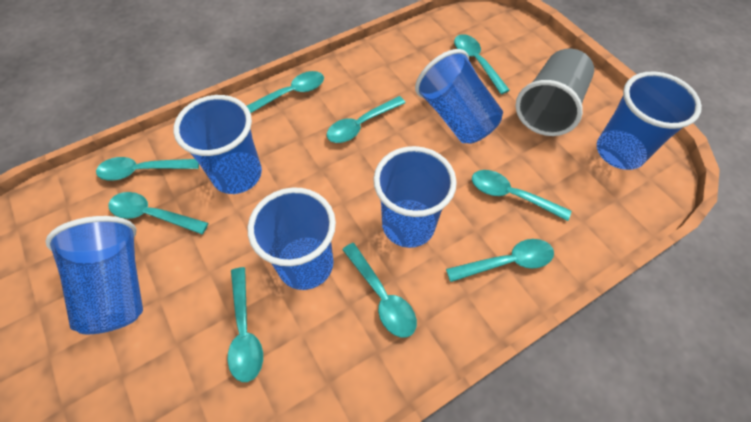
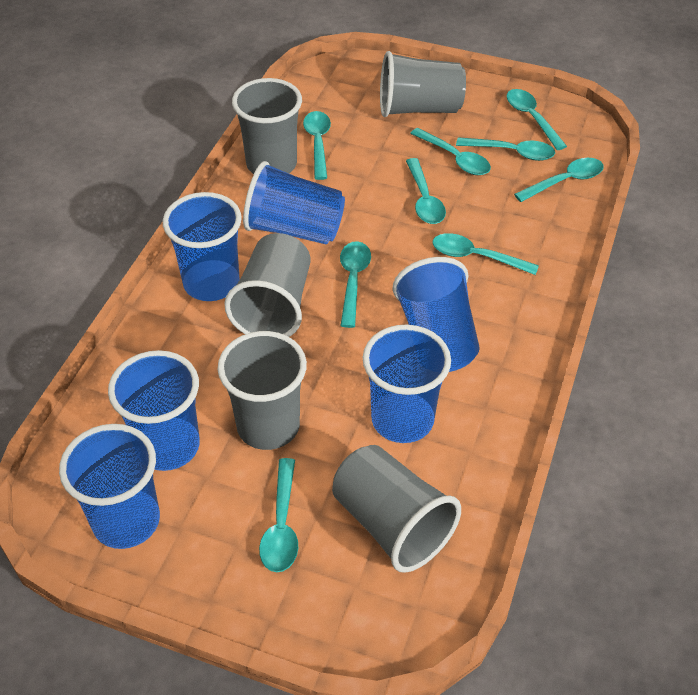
grey cup: 1 -> 5

